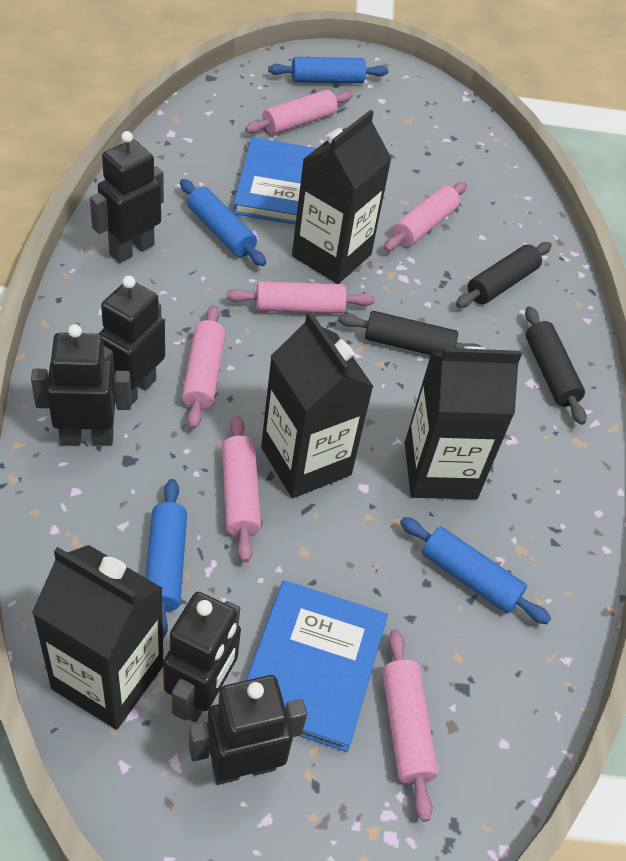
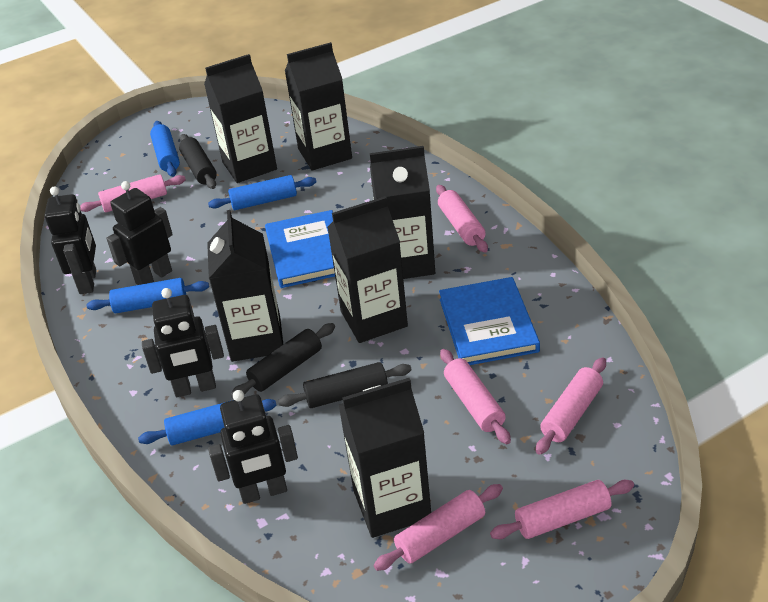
black carton: 4 -> 6
black robot: 5 -> 4

